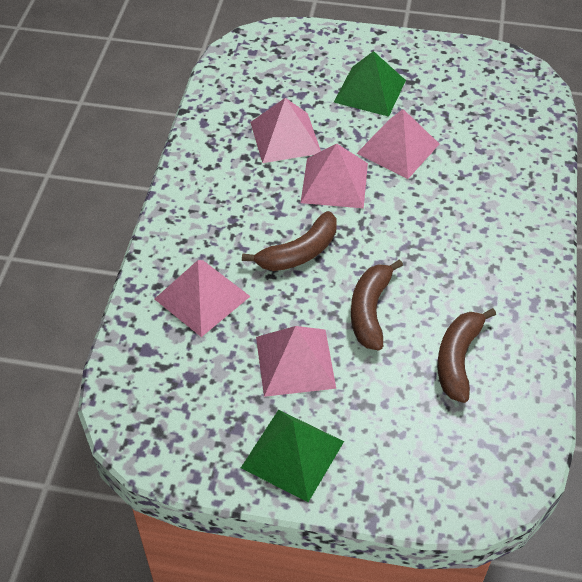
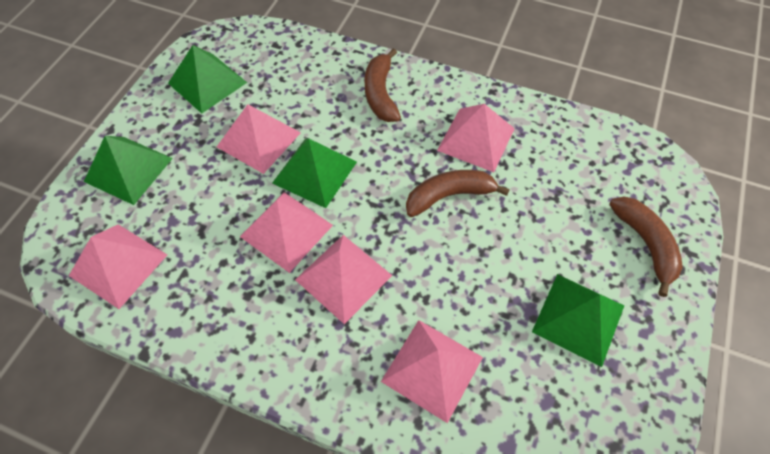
green pyramid: 2 -> 4
pink pyramid: 5 -> 6

